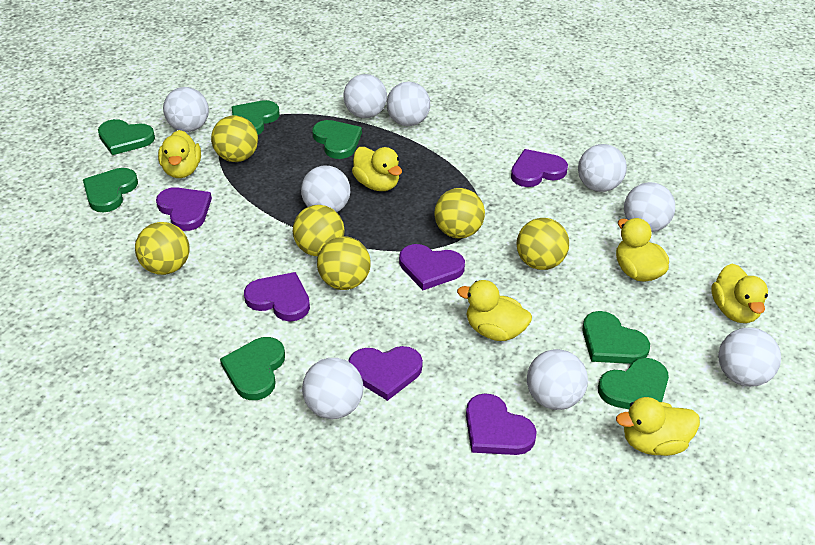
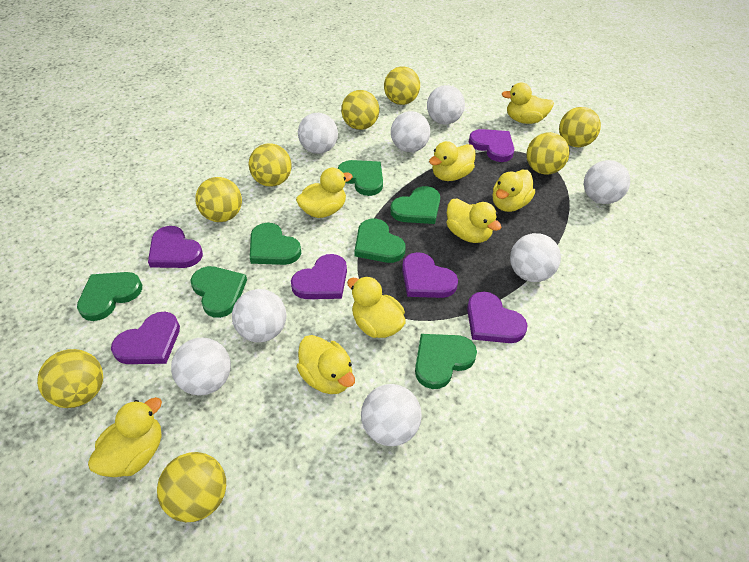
white ball: 9 -> 8
yellow ball: 6 -> 8
yellow duck: 6 -> 8

